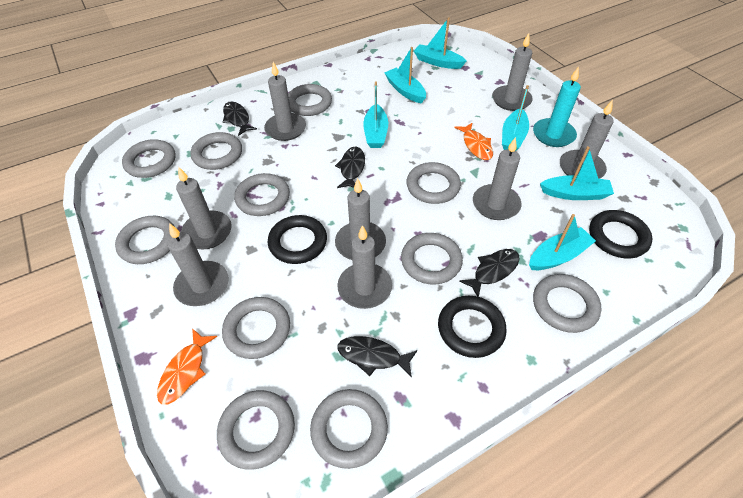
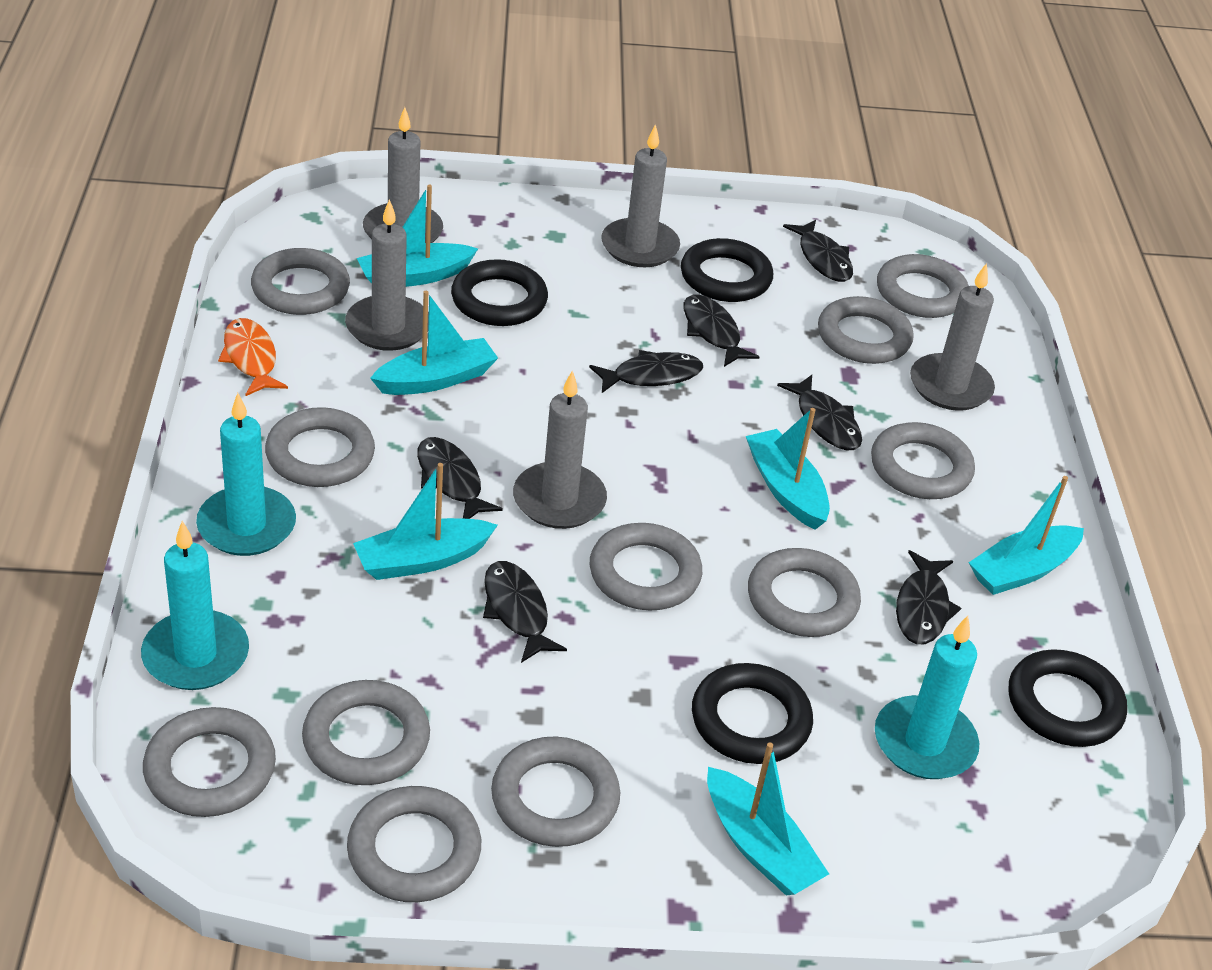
black fish: 4 -> 7
black ring: 3 -> 4
grey candle: 8 -> 5
orange fish: 2 -> 1
turquoise candle: 1 -> 3

